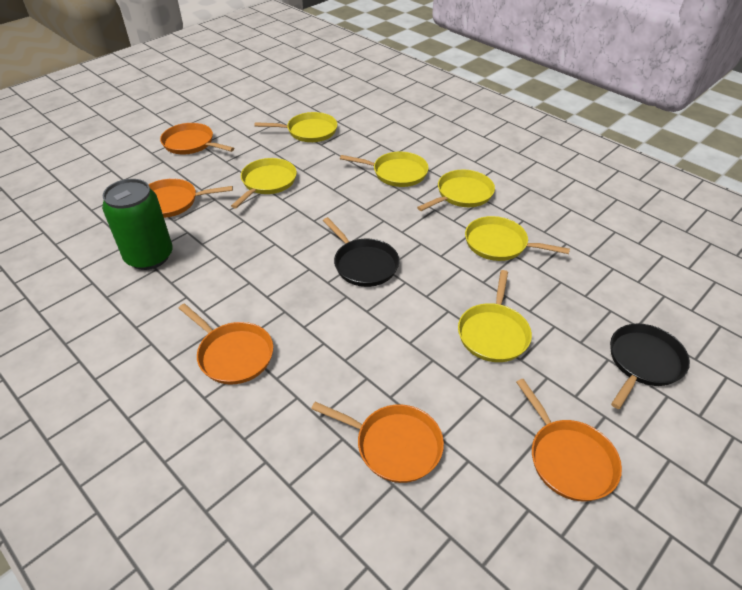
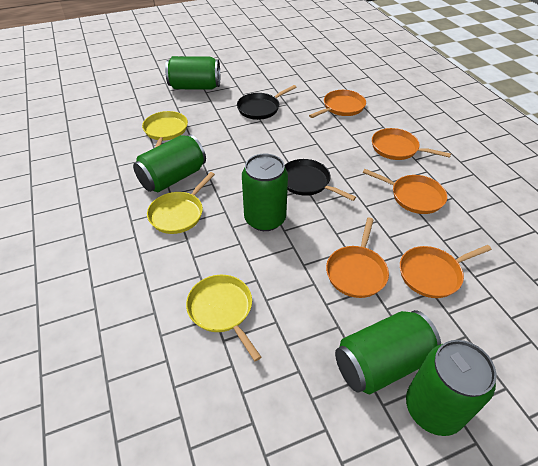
green can: 1 -> 5
yellow pan: 6 -> 3

